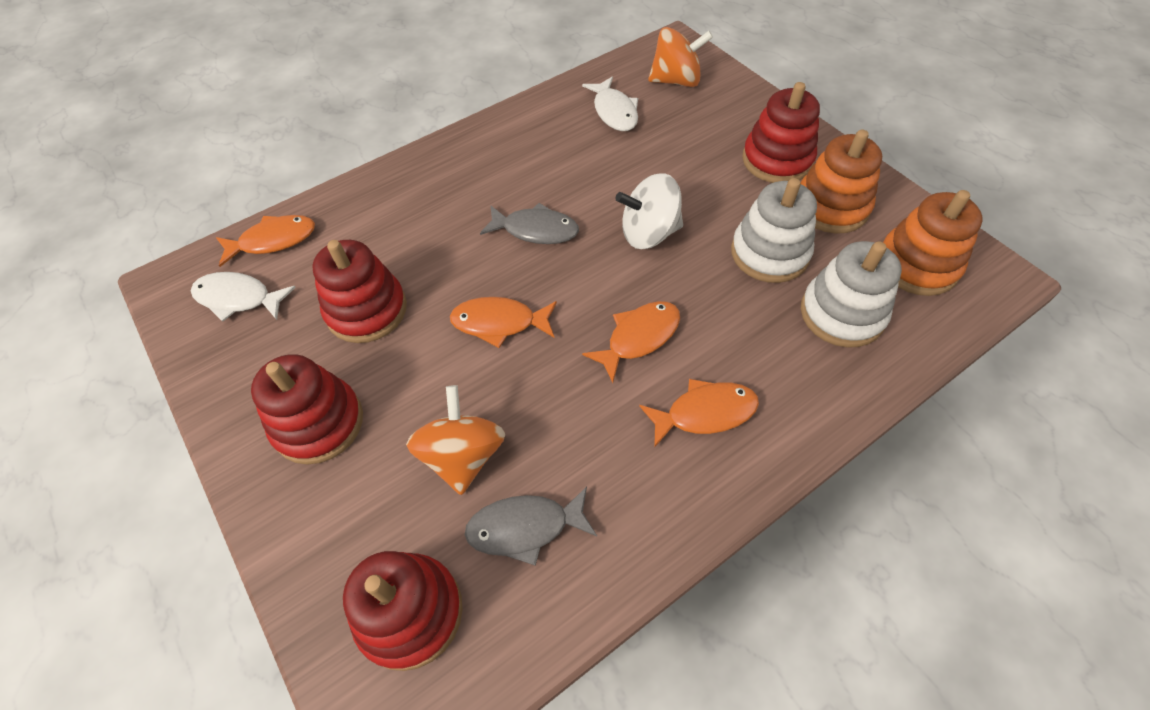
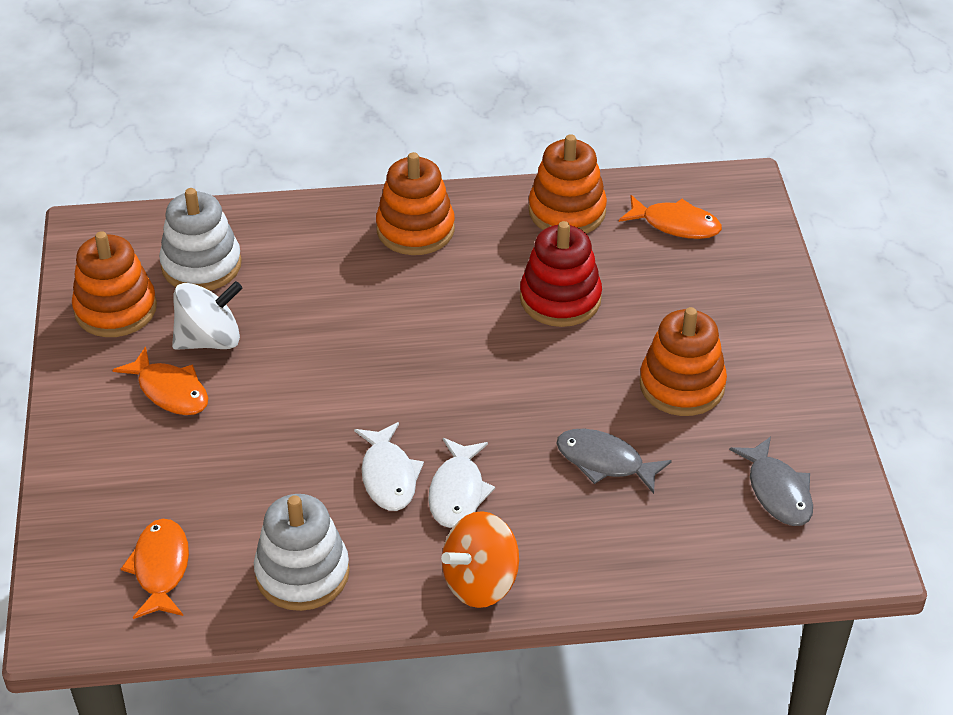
orange fish: 4 -> 3
orange spinning top: 2 -> 1
orange stacking toy: 2 -> 4
red stacking toy: 4 -> 1

